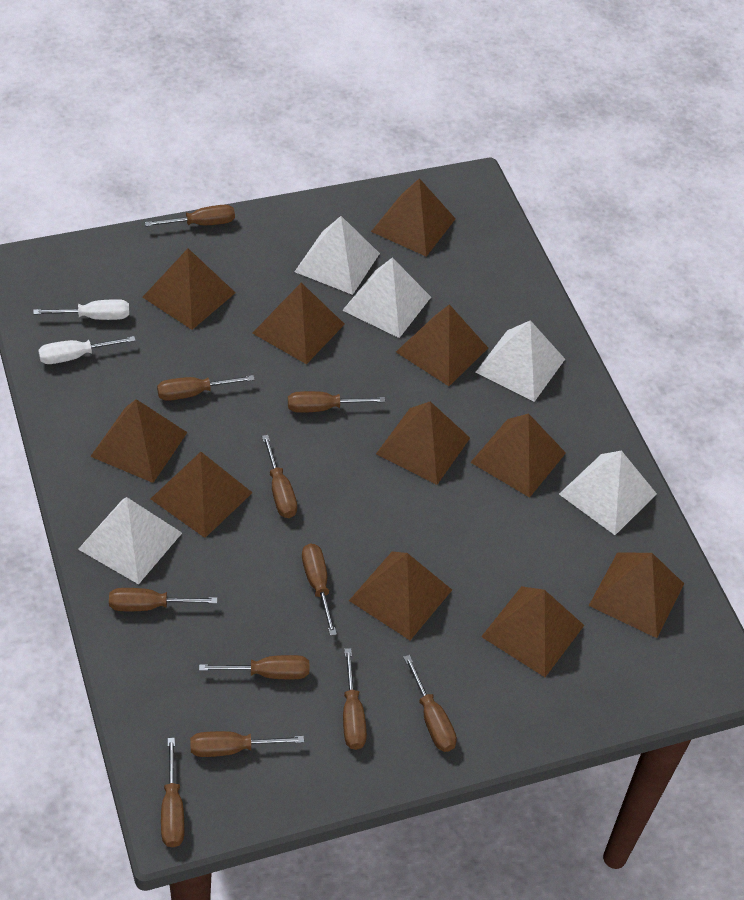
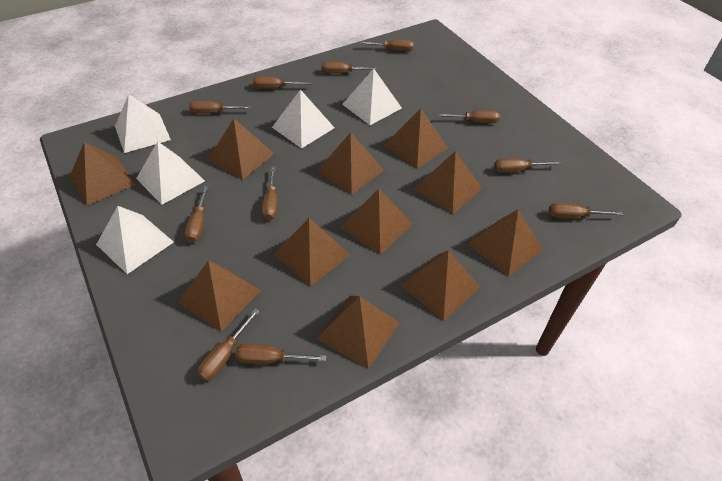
white screwdriver: 2 -> 0

